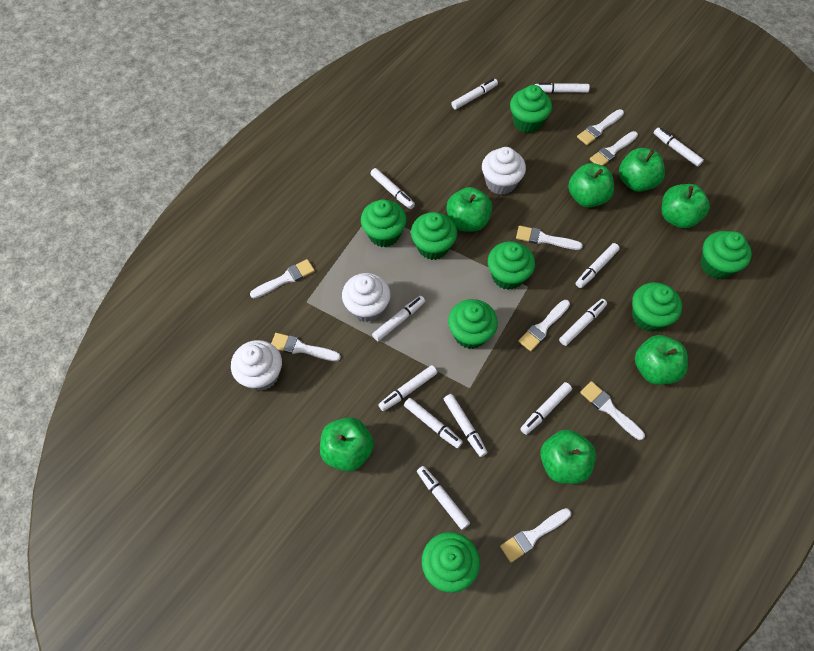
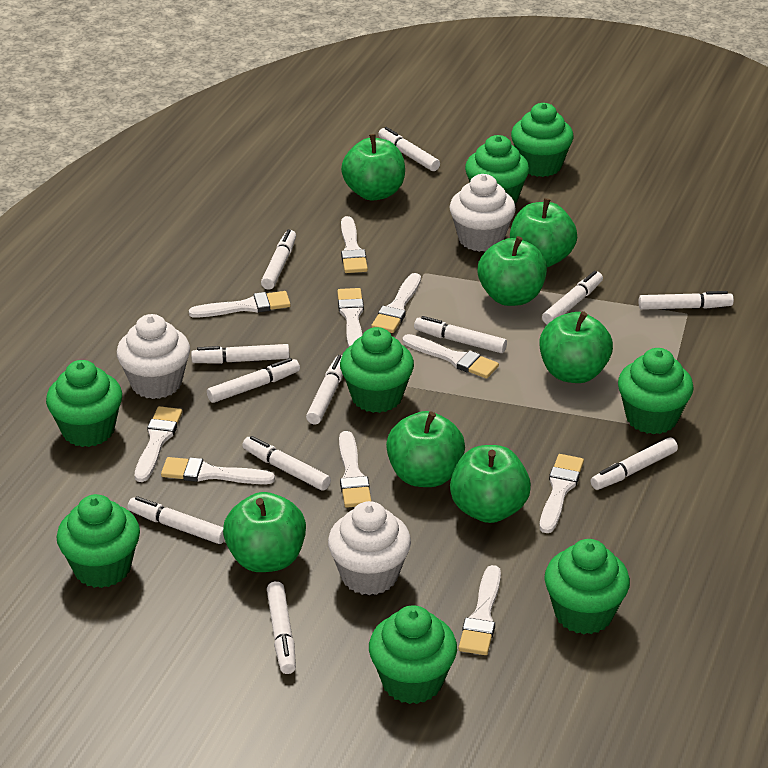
white brush: 8 -> 10

